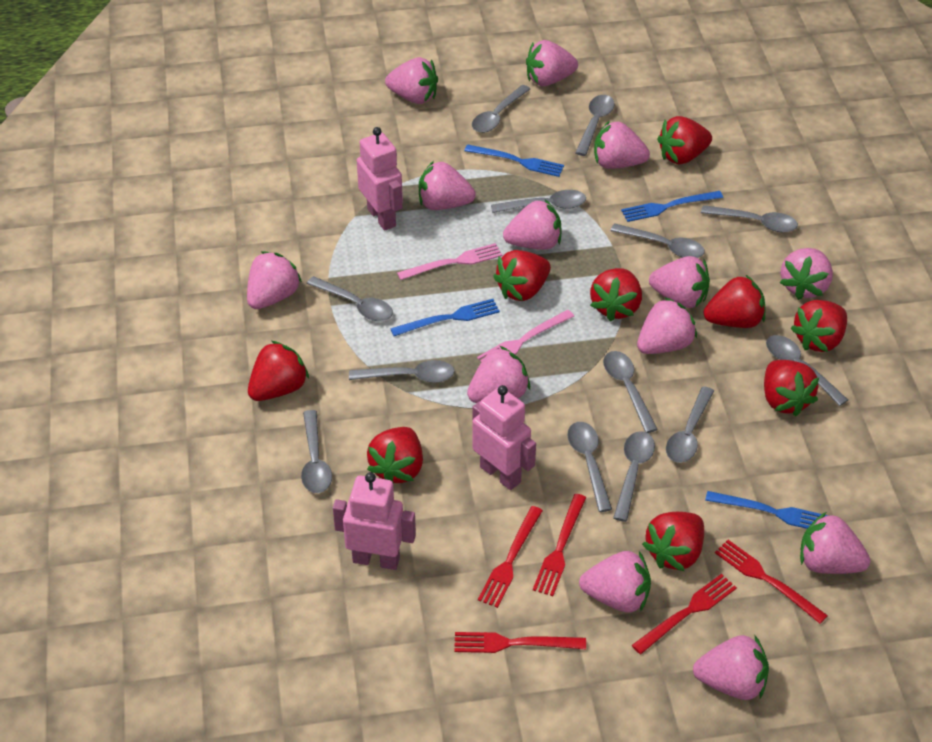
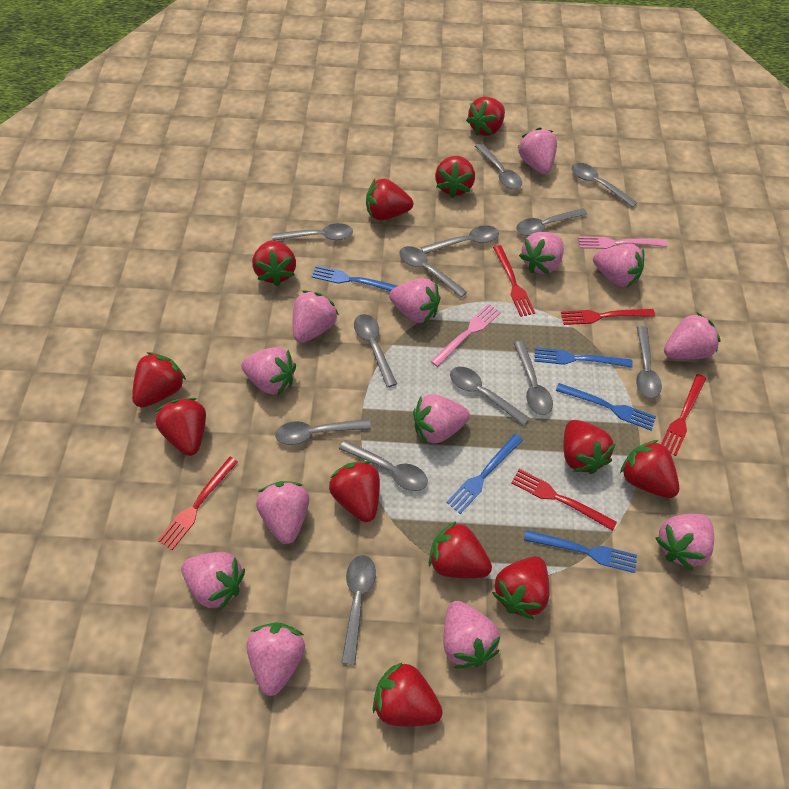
blue fork: 4 -> 5
pink robot: 3 -> 0
red strawberry: 9 -> 12

